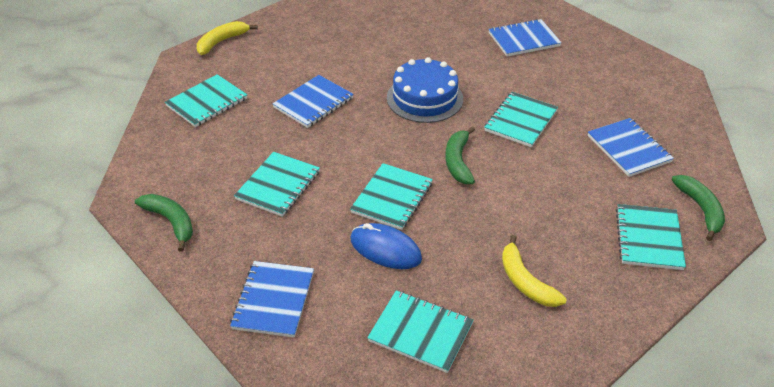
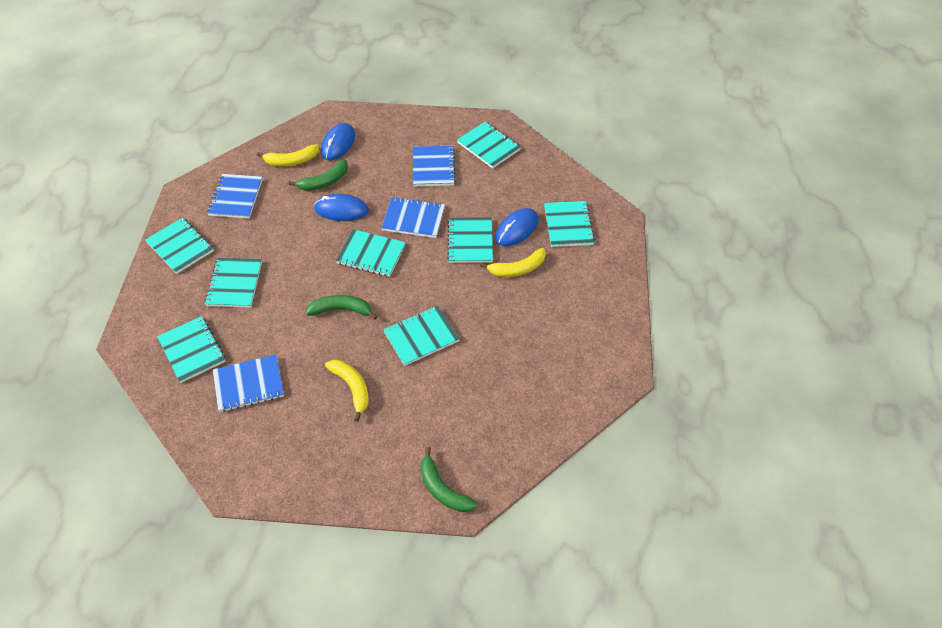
blue cake: 1 -> 0
blue mouse: 1 -> 3
turquoise notebook: 6 -> 8
yellow banana: 2 -> 3

